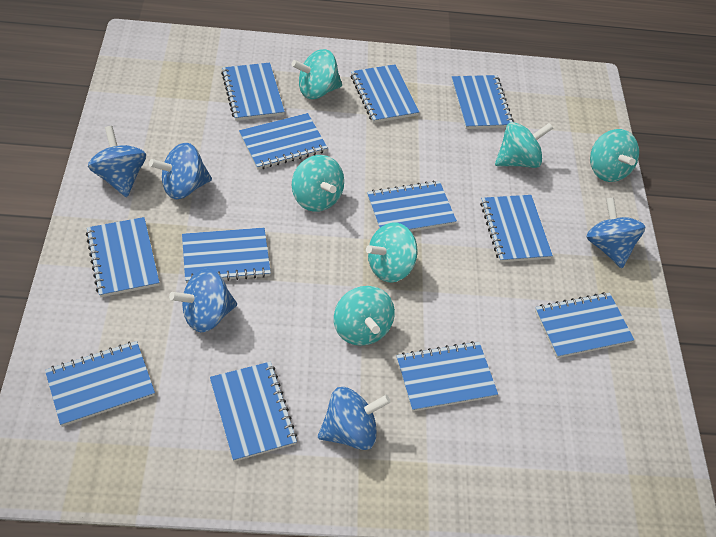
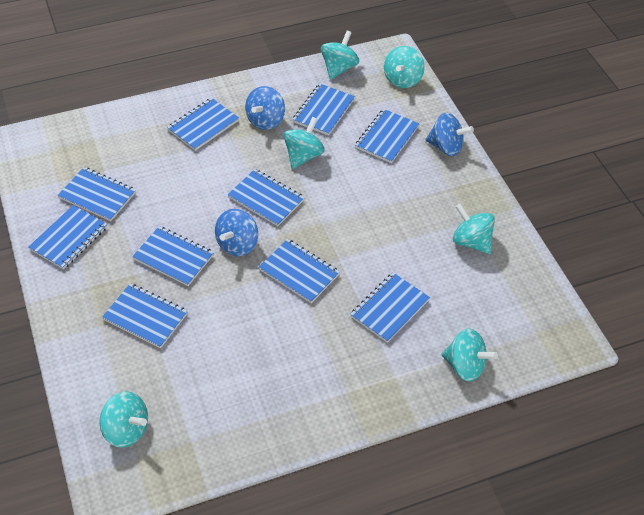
blue notebook: 12 -> 10
blue spinning top: 5 -> 3

